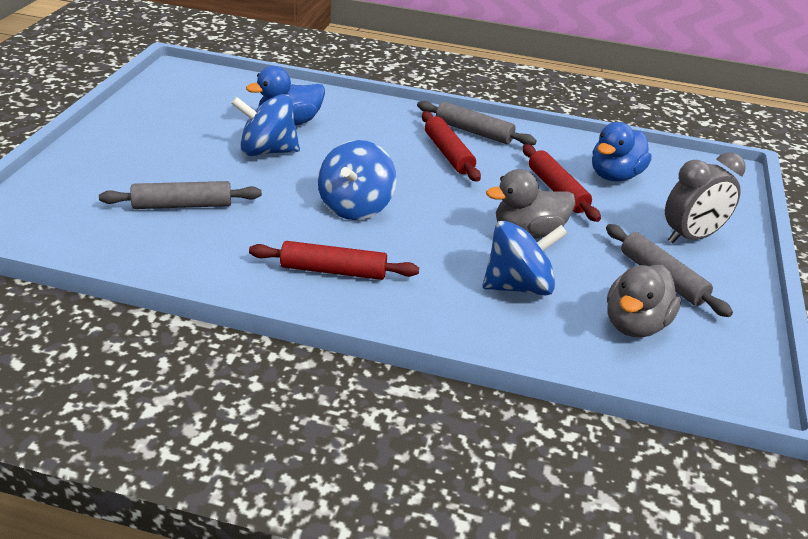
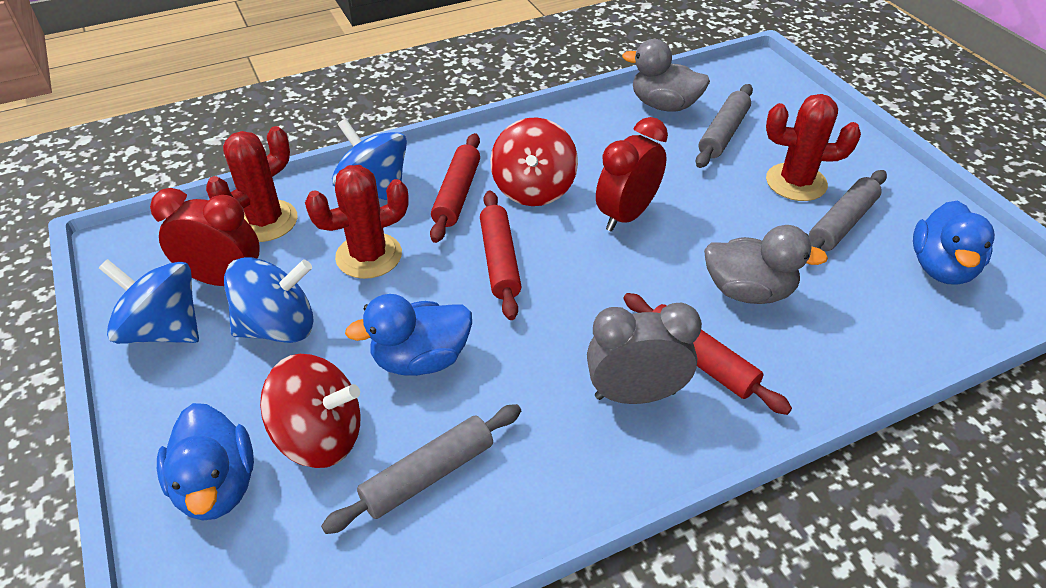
blue duck: 2 -> 3
red cactus: 0 -> 3
red clock: 0 -> 2
red spinning top: 0 -> 2

